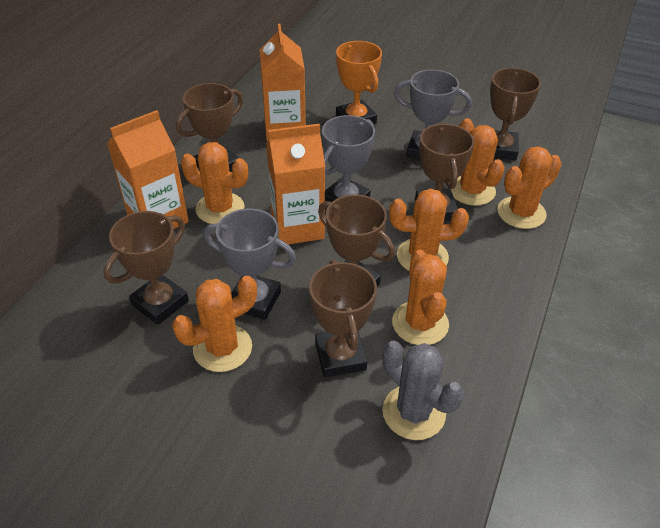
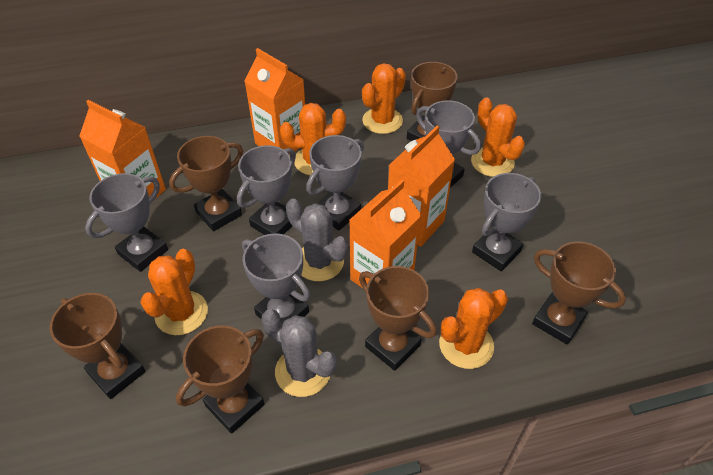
grey cactus: 1 -> 2
grey trophy: 3 -> 6
orange cactus: 6 -> 5
orange carton: 3 -> 4
orange trophy: 1 -> 0

